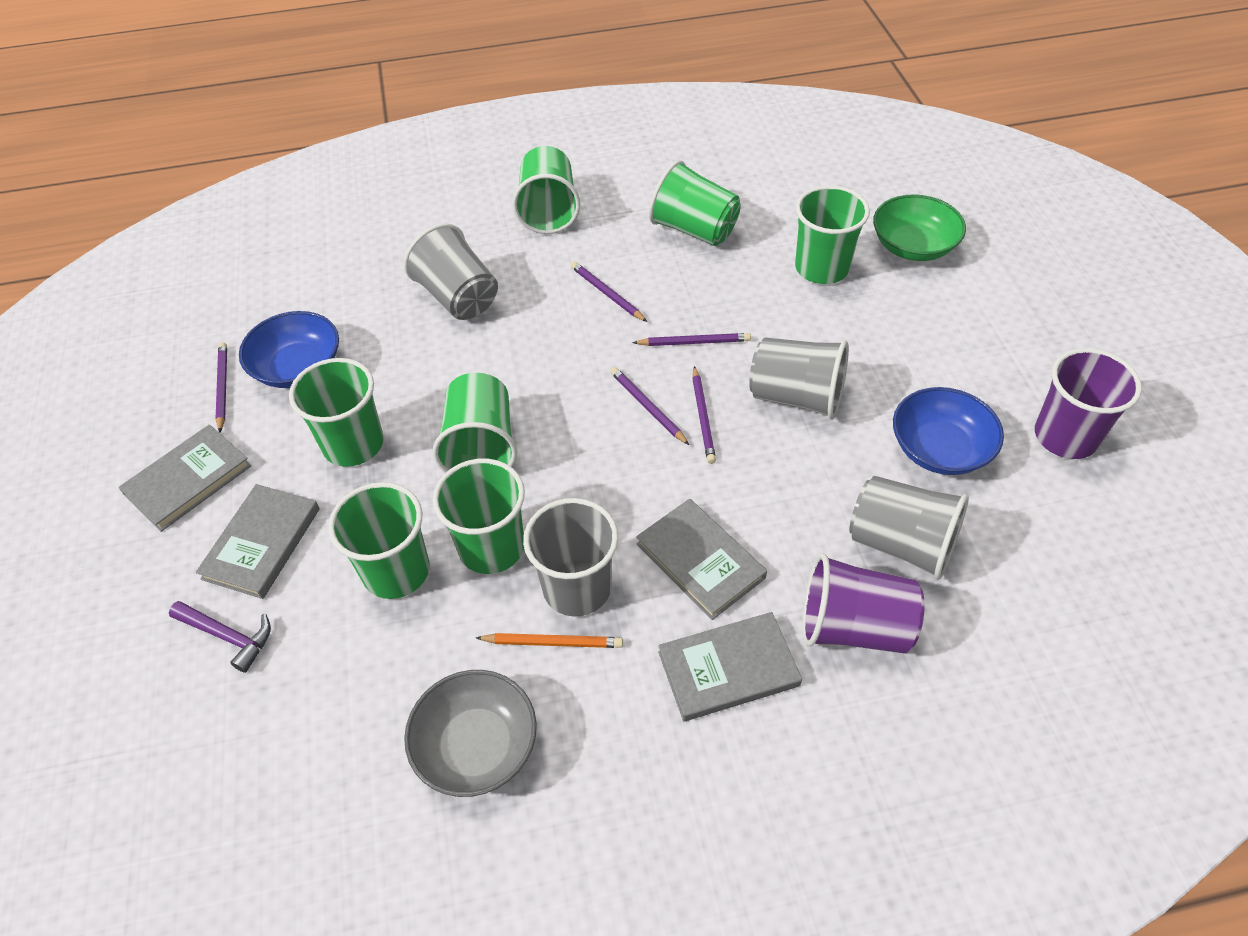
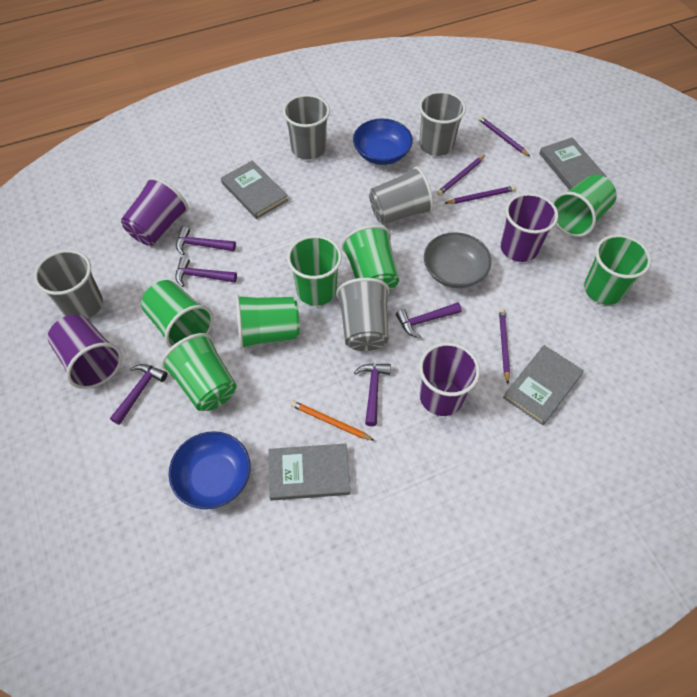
green bowl: 1 -> 0
grey cup: 4 -> 5
purple cup: 2 -> 4
purple hammer: 1 -> 5
purple pencil: 5 -> 4

